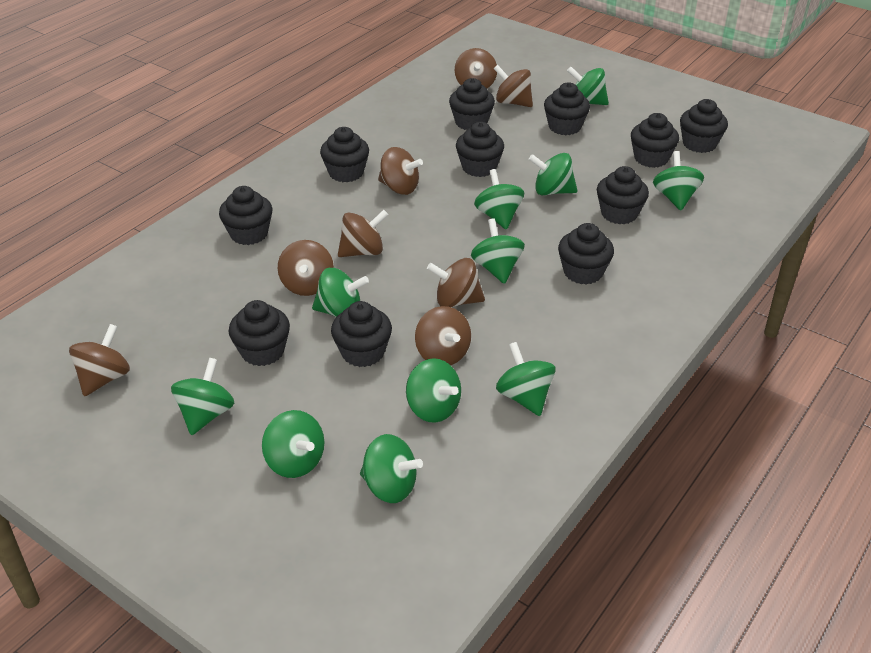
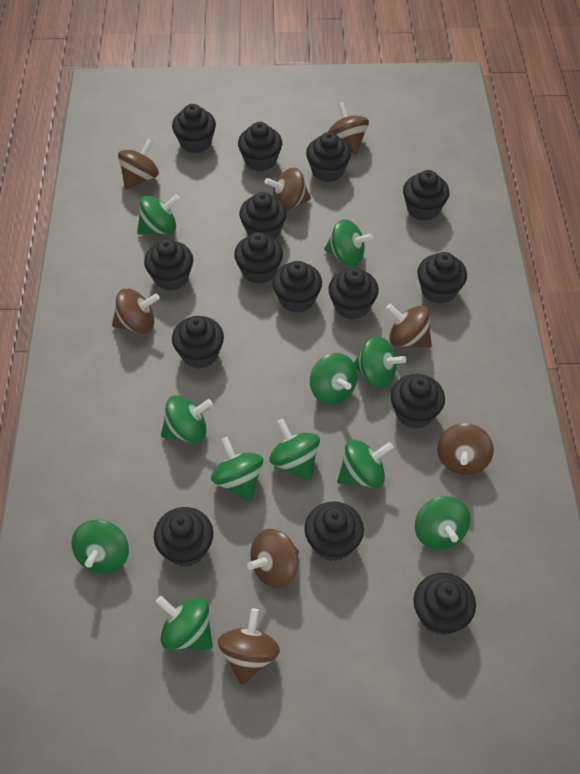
black cupcake: 11 -> 15

